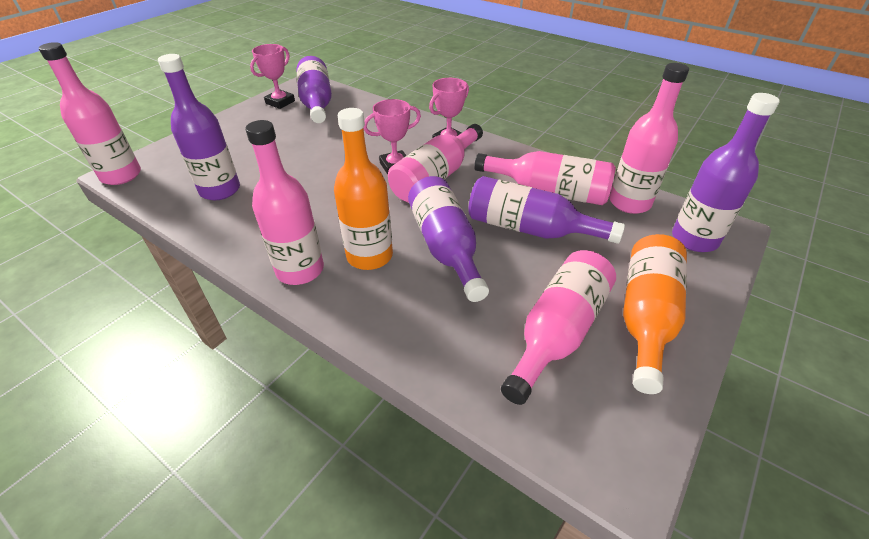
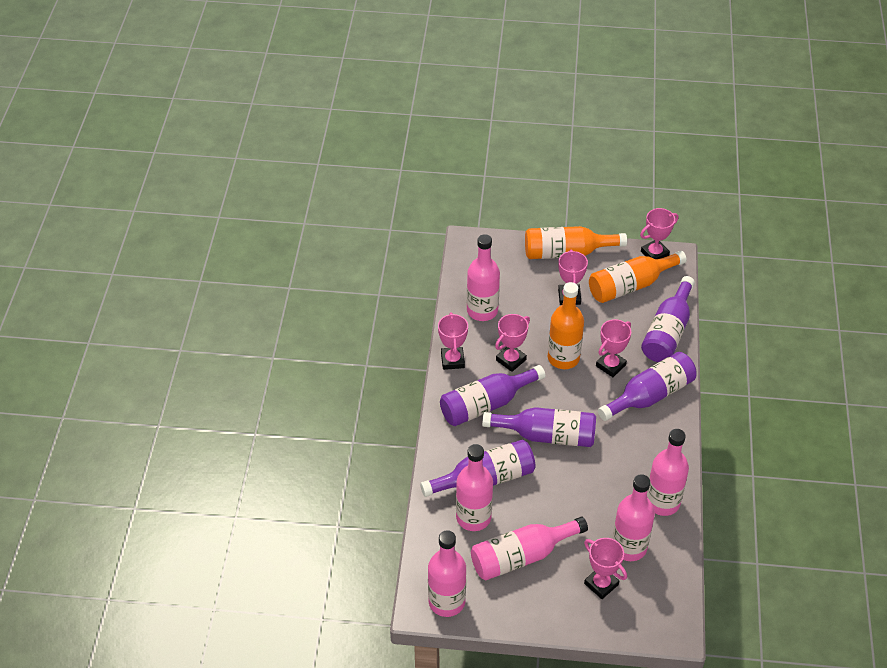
orange bottle: 2 -> 3
pink trophy: 3 -> 6

